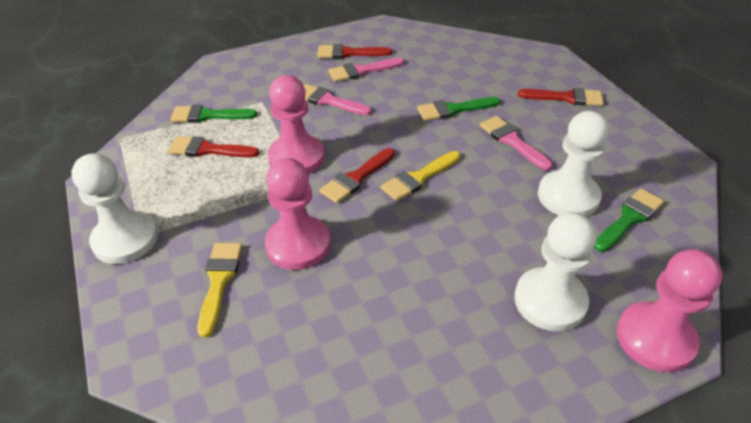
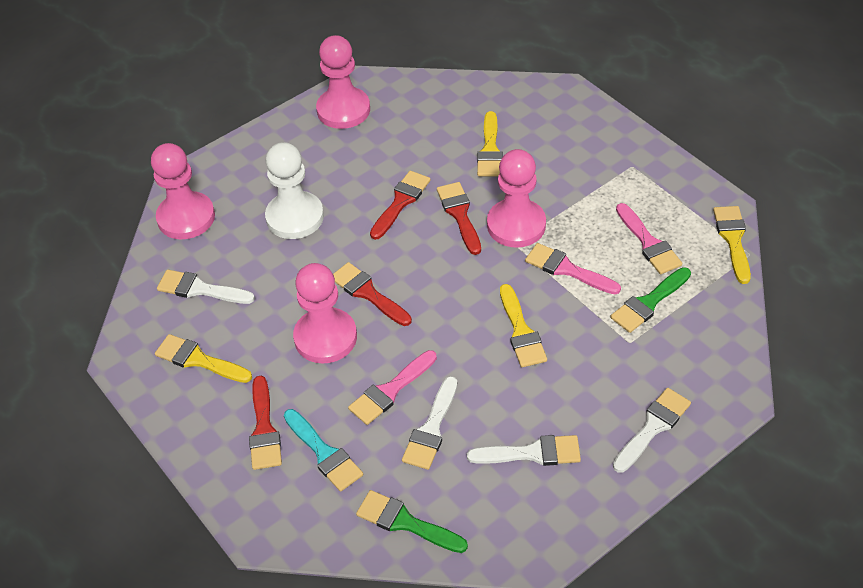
green brush: 3 -> 2
pink pawn: 3 -> 4
turquoise brush: 0 -> 1
white brush: 0 -> 4
white pawn: 3 -> 1
yellow brush: 2 -> 4

